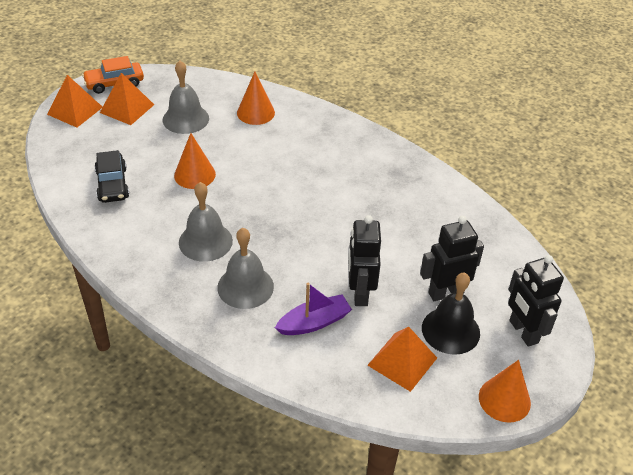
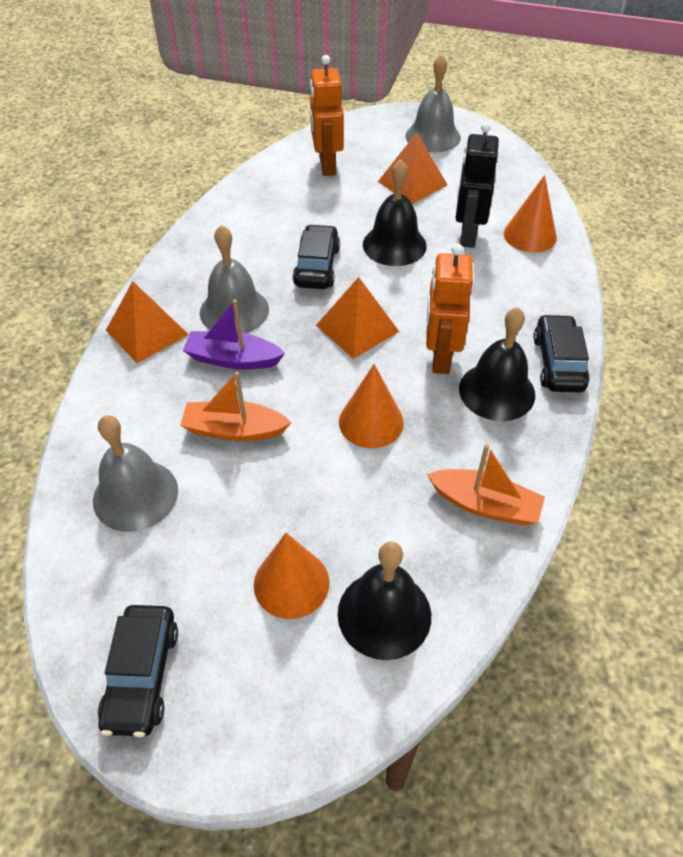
black bell: 1 -> 3
black car: 1 -> 3
black robot: 3 -> 1
orange boat: 0 -> 2
orange car: 1 -> 0
orange robot: 0 -> 2

